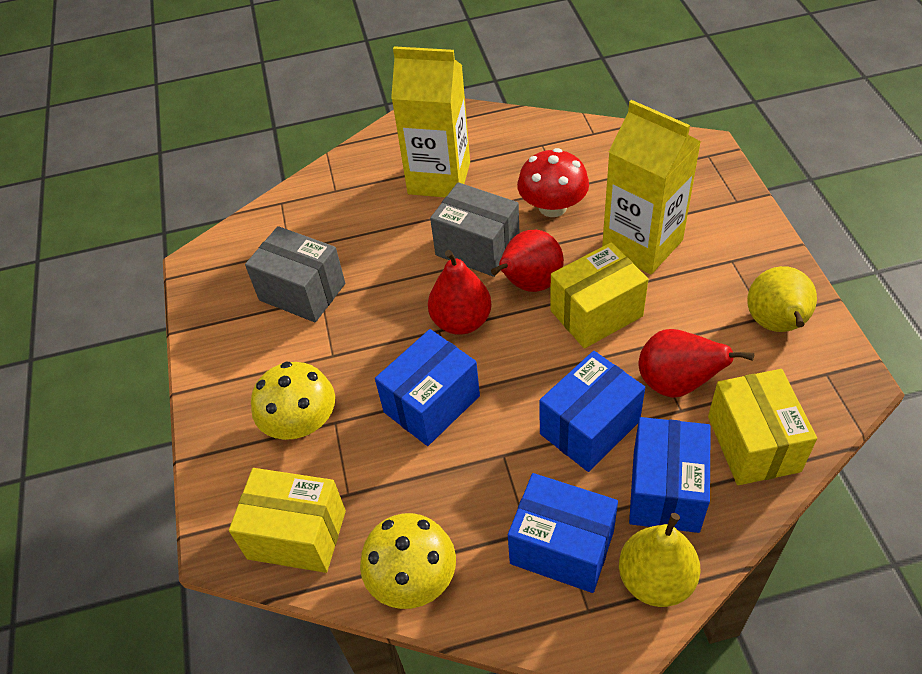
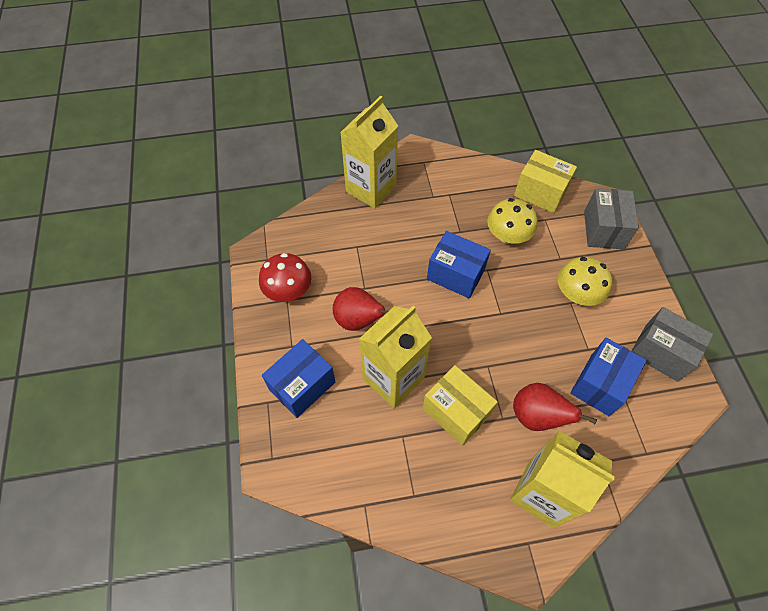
blue box: 4 -> 3
red pear: 3 -> 2
yellow box: 3 -> 2
yellow carton: 2 -> 3
yellow pear: 2 -> 0

